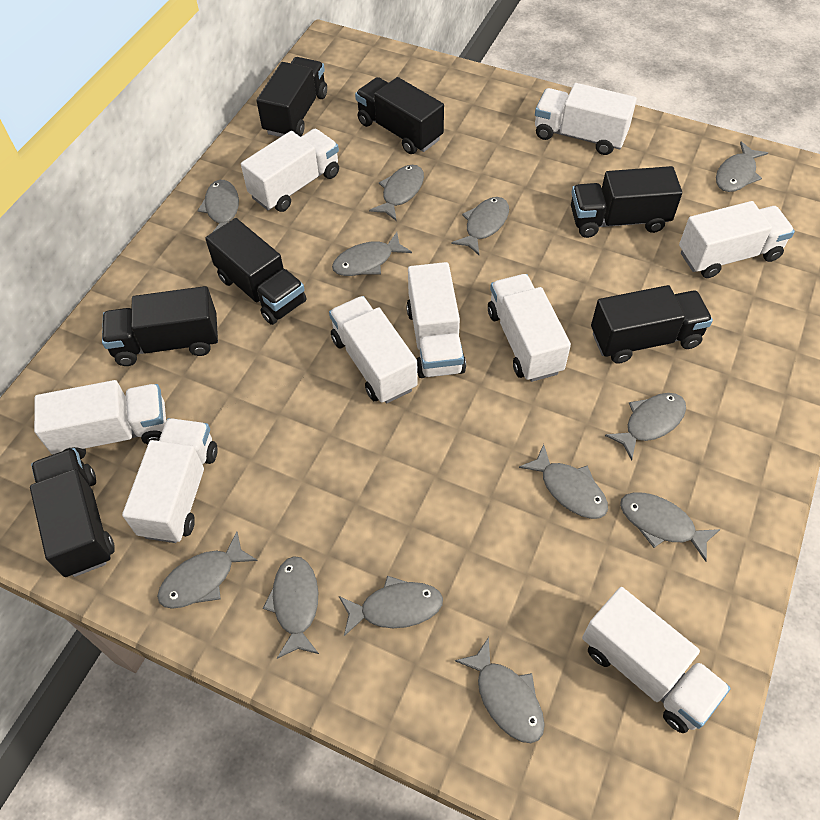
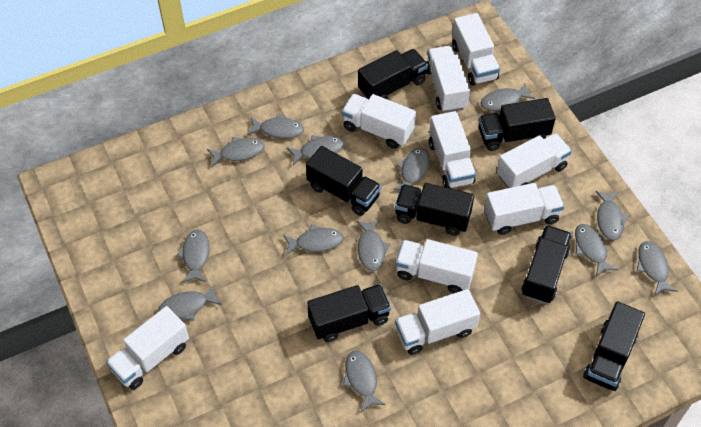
grey fish: 12 -> 13

